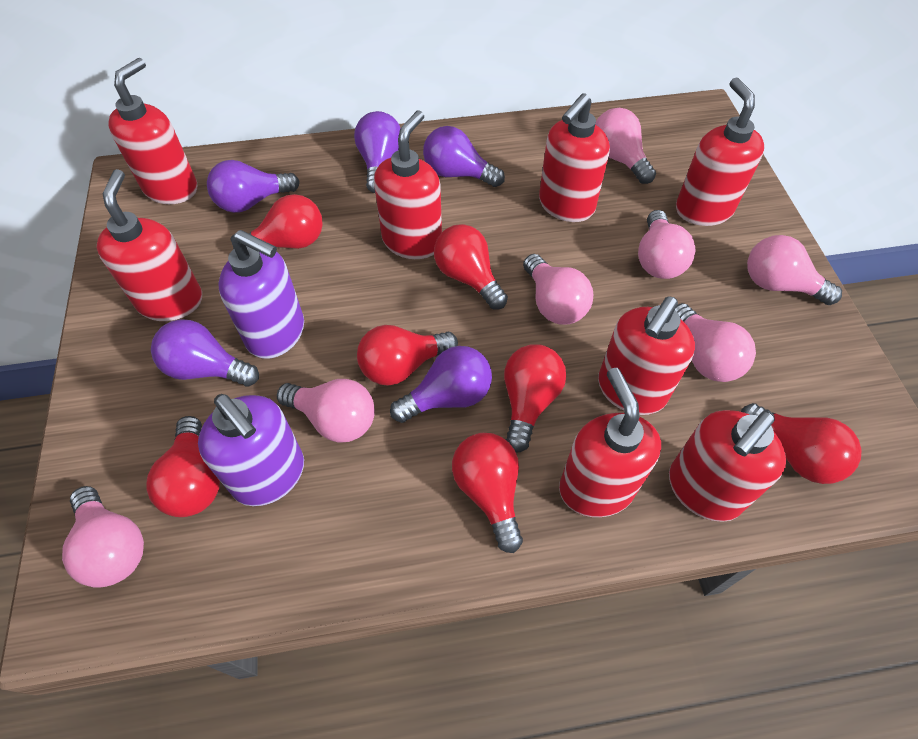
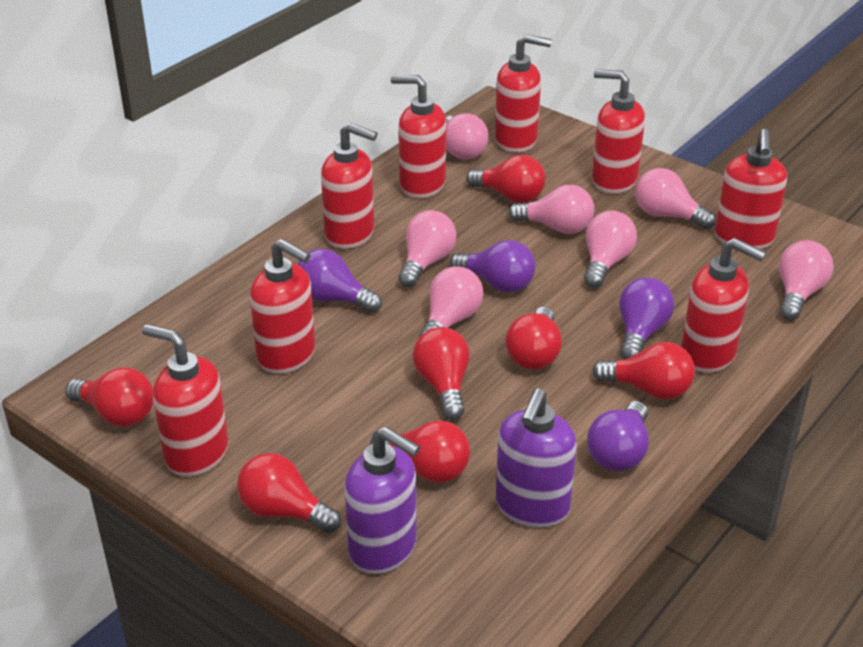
purple light bulb: 5 -> 4

